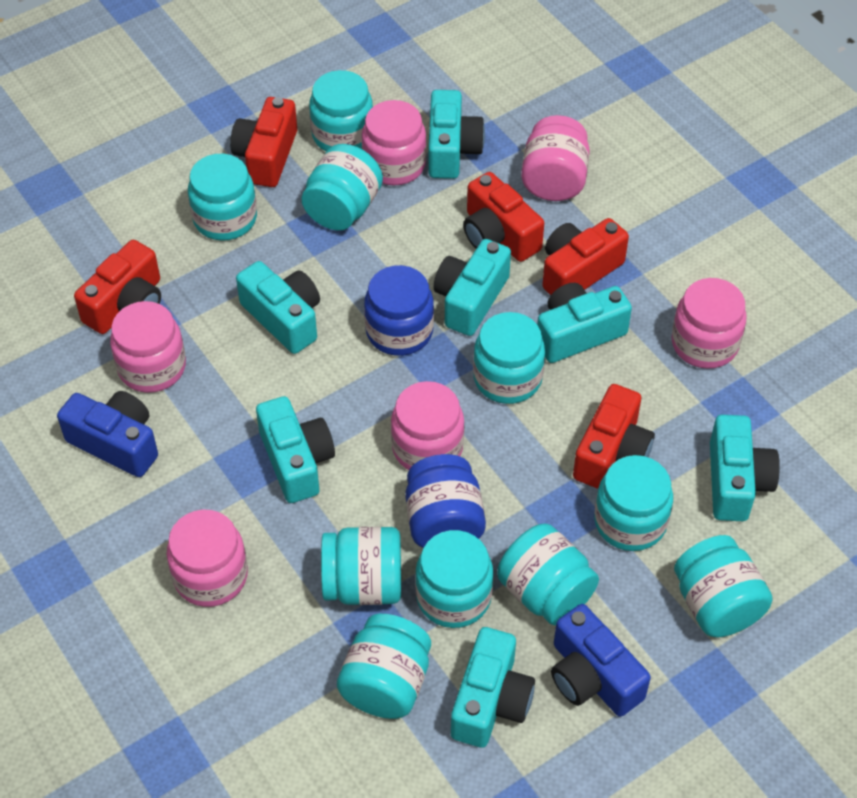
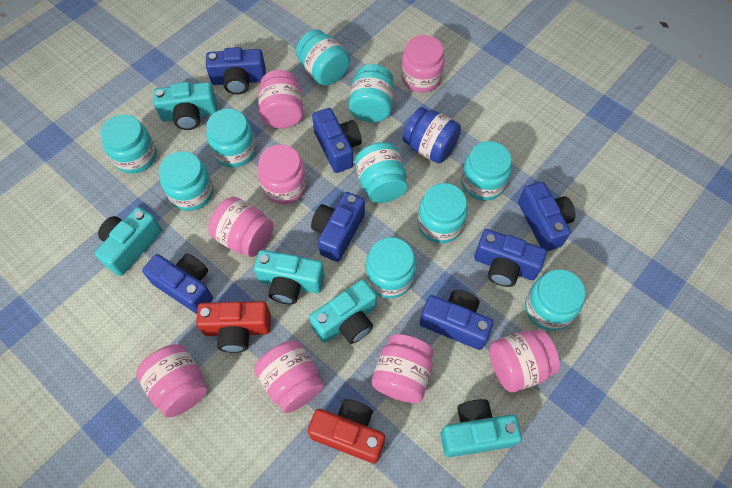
blue camera: 2 -> 7
blue jar: 2 -> 1
pink jar: 6 -> 8
red camera: 5 -> 2
turquoise camera: 7 -> 5

